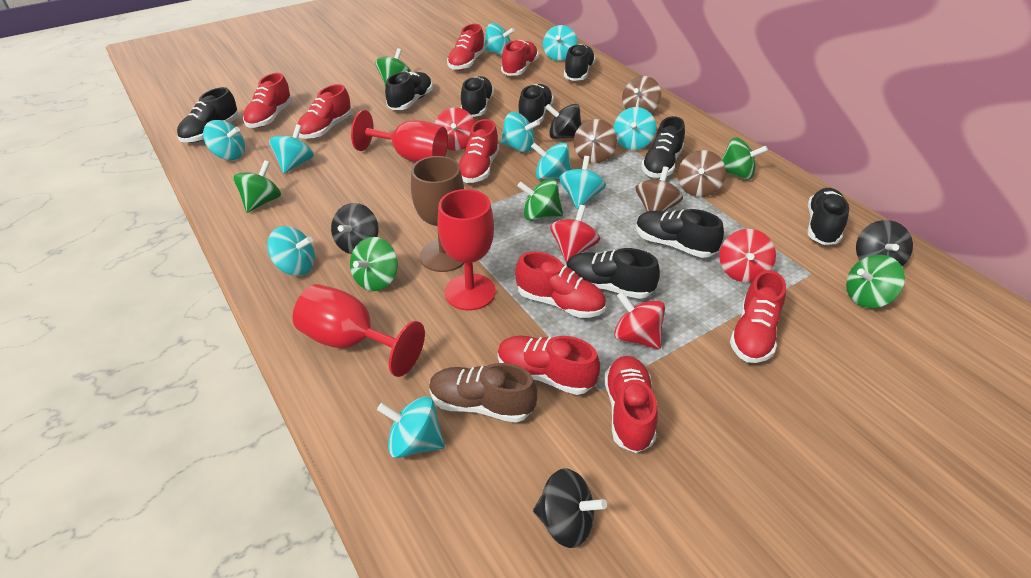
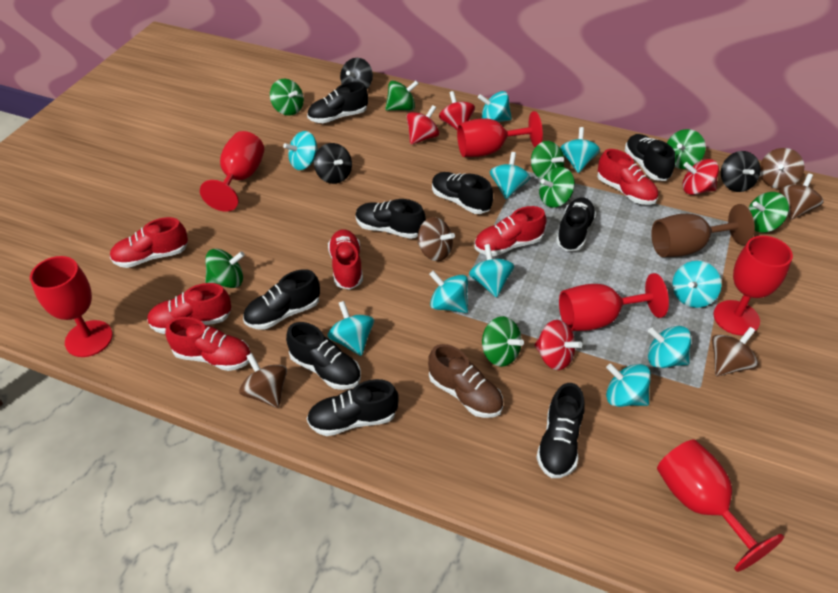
black spinning top: 4 -> 3
brown spinning top: 4 -> 5
green spinning top: 6 -> 8
red goblet: 3 -> 6
red shoe: 9 -> 6

